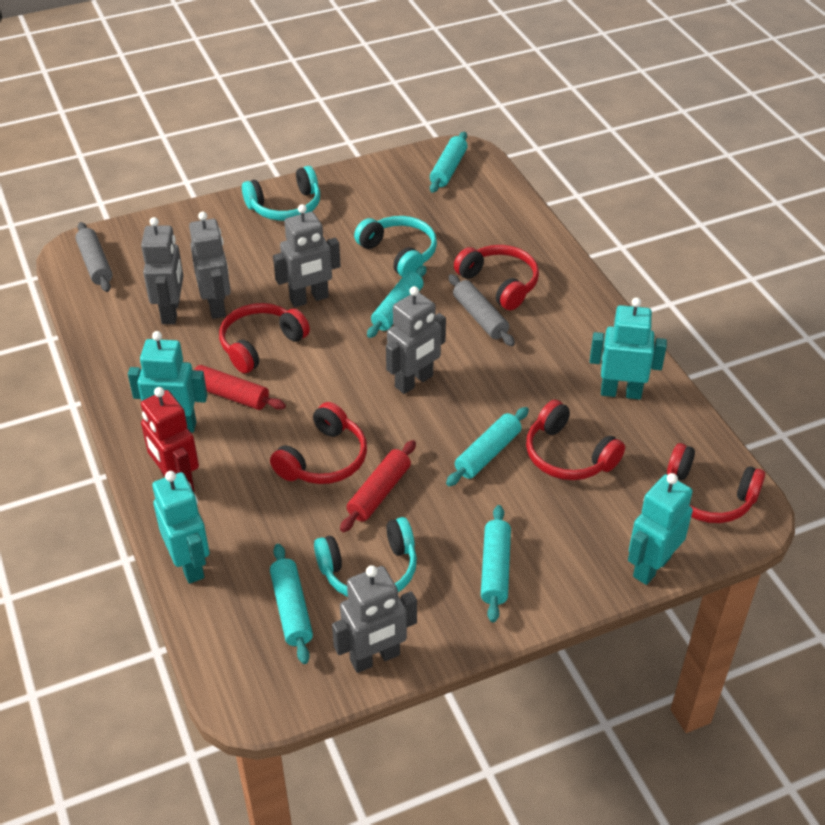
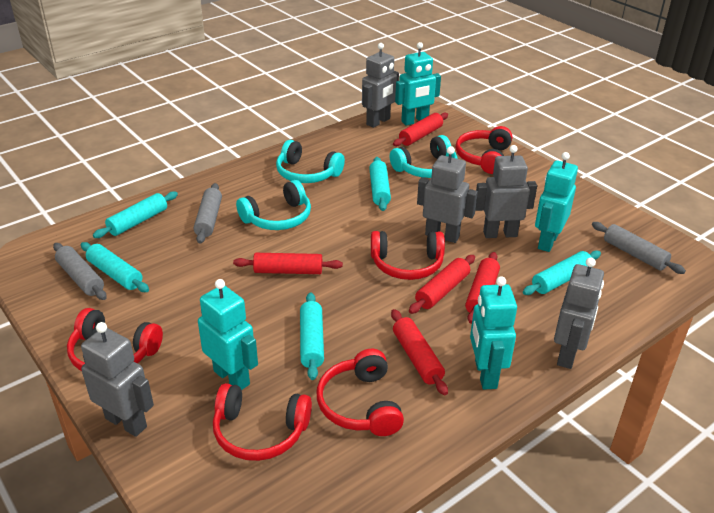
grey rolling pin: 2 -> 3
red robot: 1 -> 0
red rolling pin: 2 -> 5

